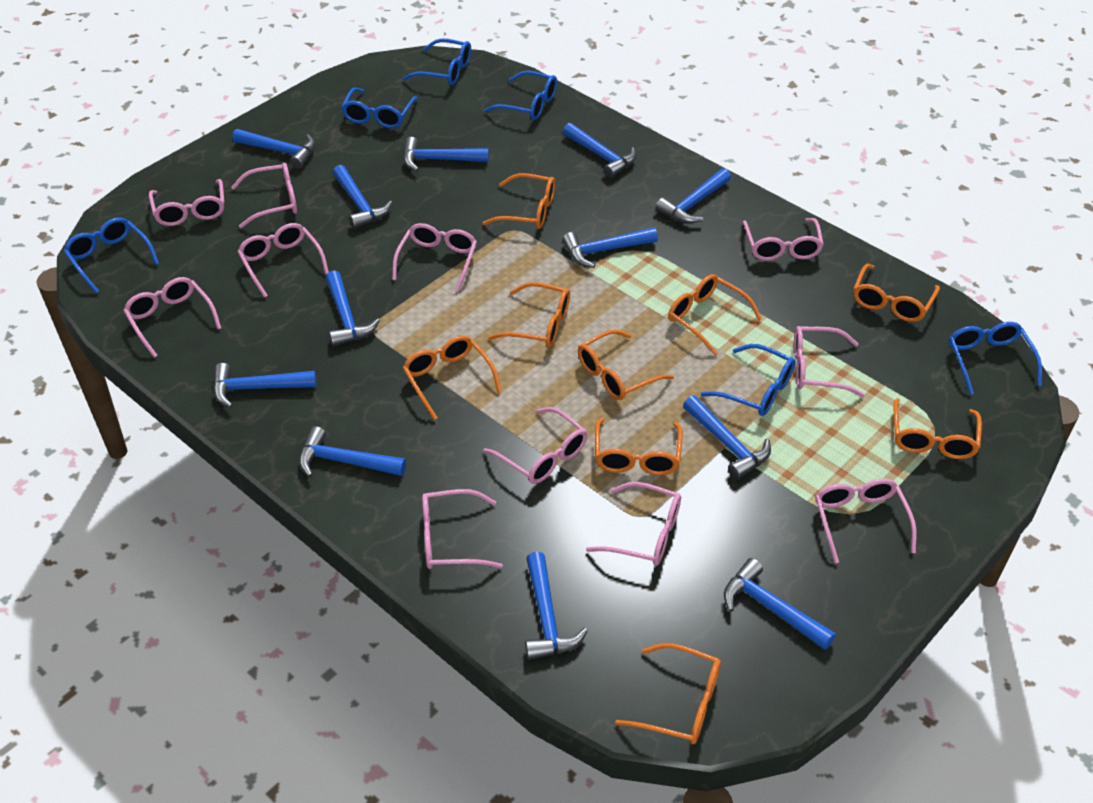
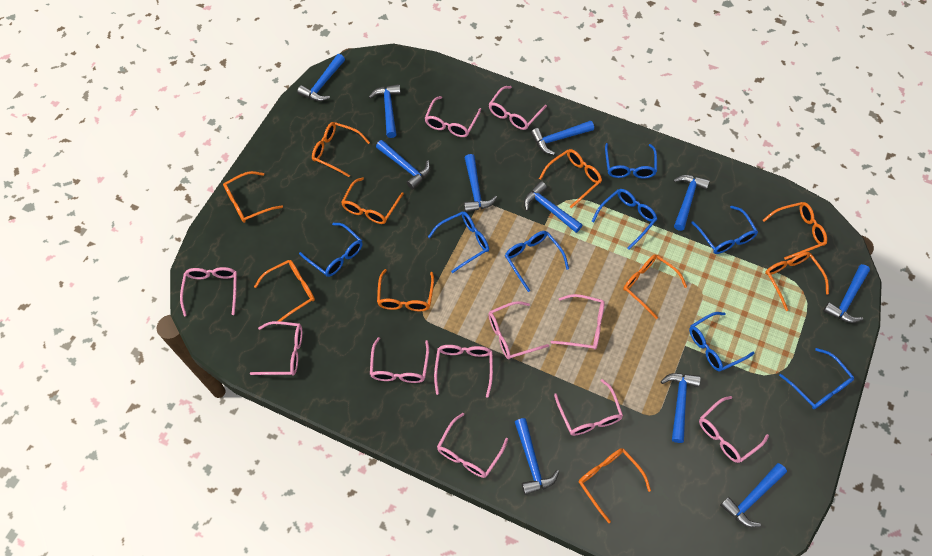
blue glasses: 6 -> 8
blue hammer: 12 -> 11
orange glasses: 9 -> 10

